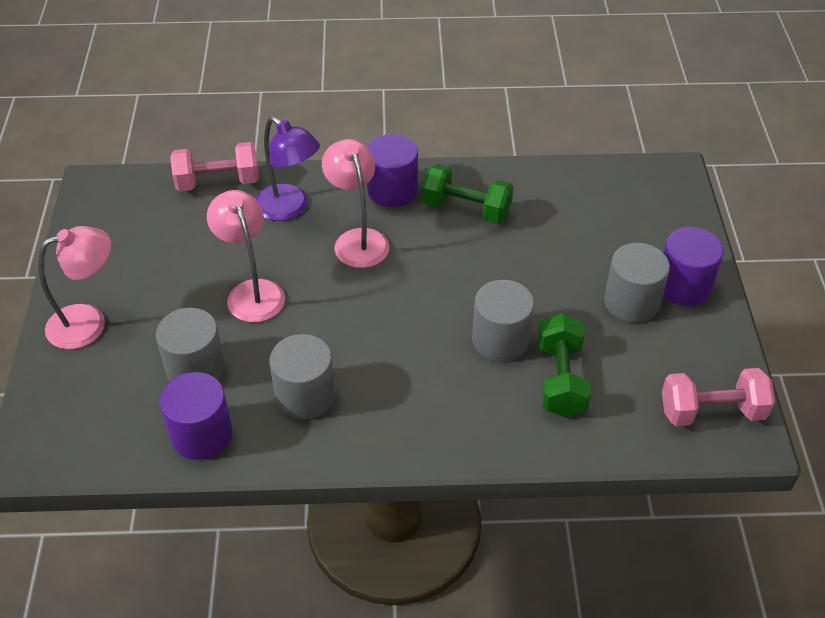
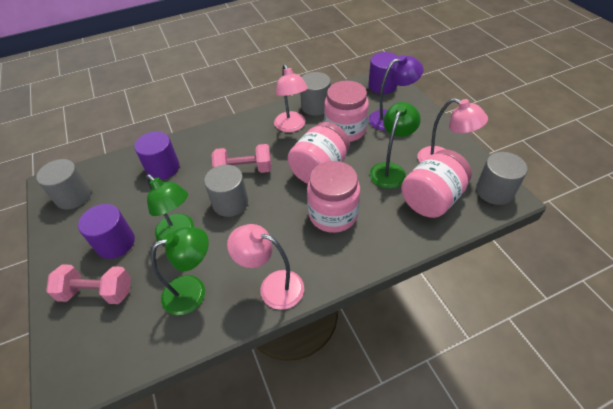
green dumbbell: 2 -> 0
green lamp: 0 -> 3
pink jar: 0 -> 4

